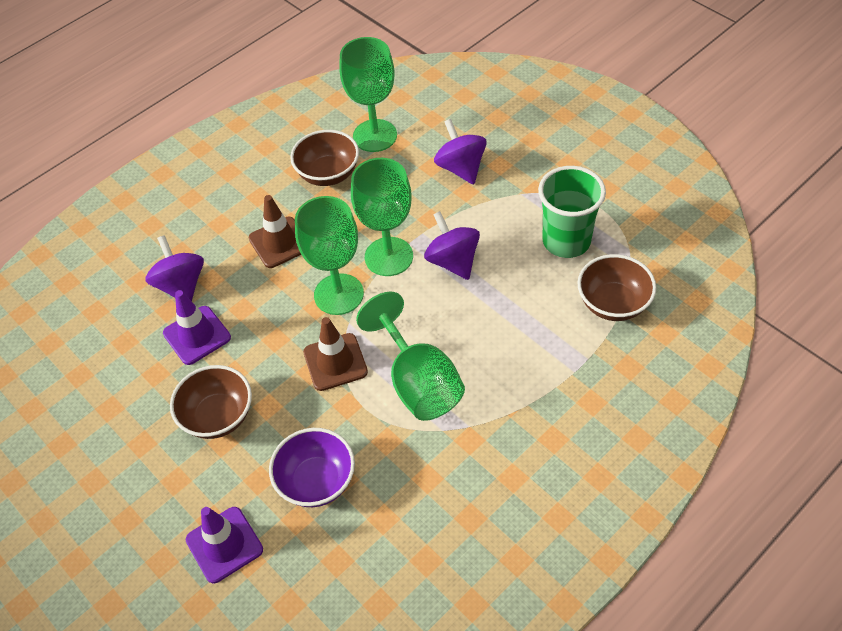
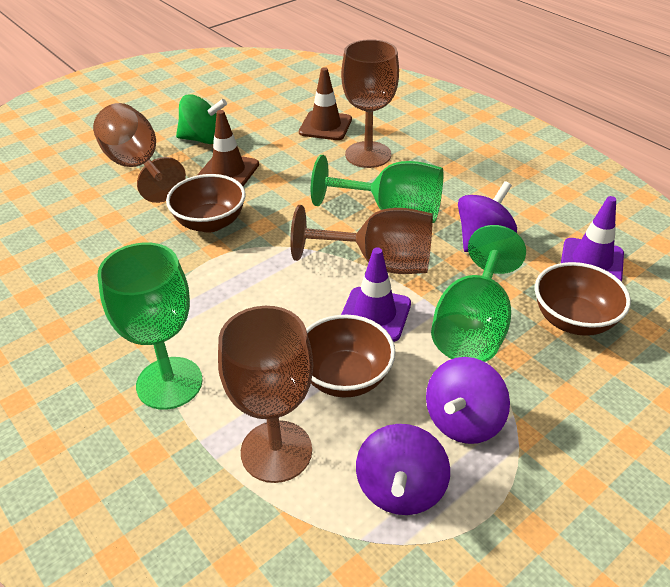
brown goblet: 0 -> 4
green cup: 1 -> 0
green goblet: 4 -> 3
green spinning top: 0 -> 1
purple bowl: 1 -> 0

